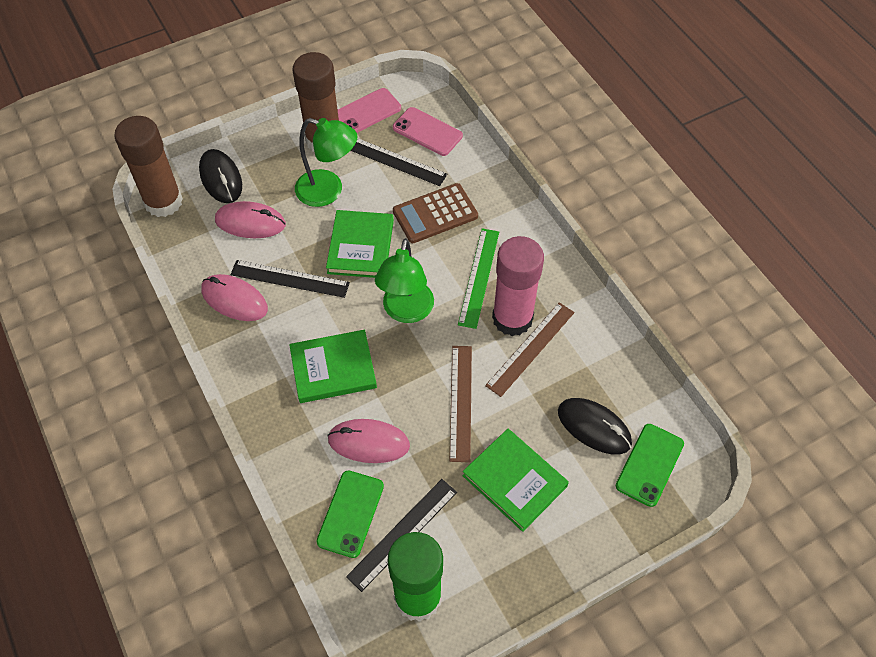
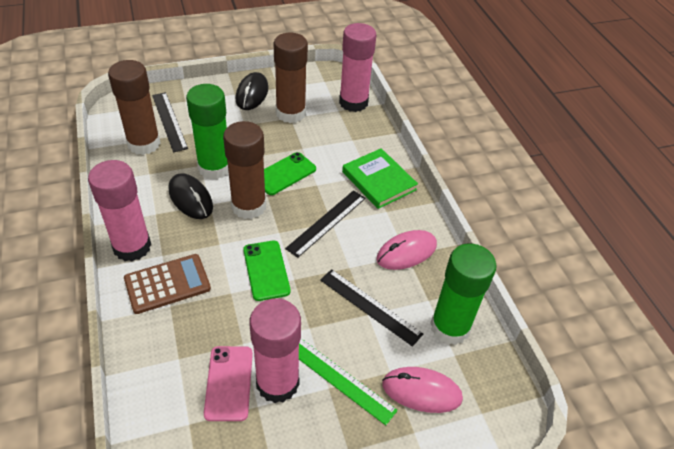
brown glue stick: 2 -> 3
brown ruler: 2 -> 0
green book: 3 -> 1
green glue stick: 1 -> 2
green lamp: 2 -> 0
pink glue stick: 1 -> 3
pink mouse: 3 -> 2
pink phone: 2 -> 1

